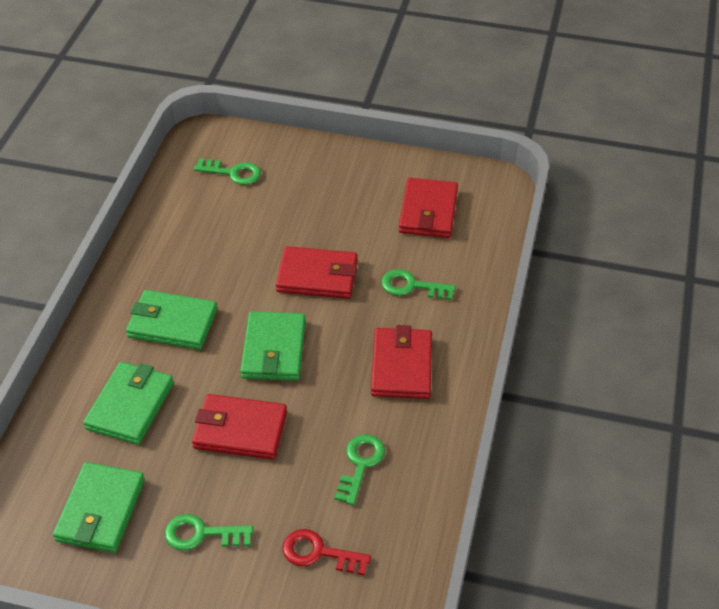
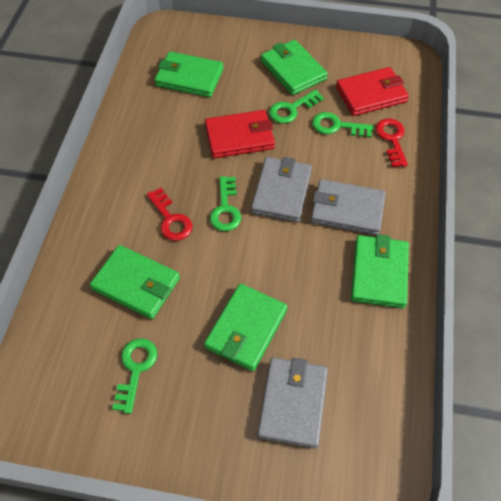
green wallet: 4 -> 5
grey wallet: 0 -> 3
red key: 1 -> 2
red wallet: 4 -> 2

